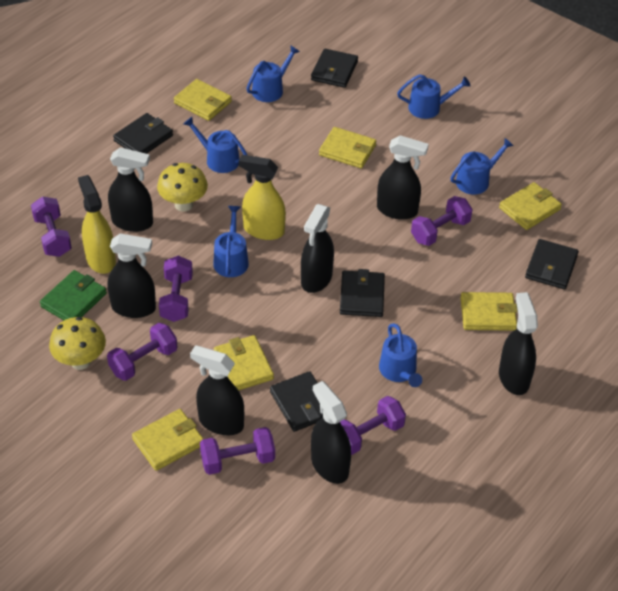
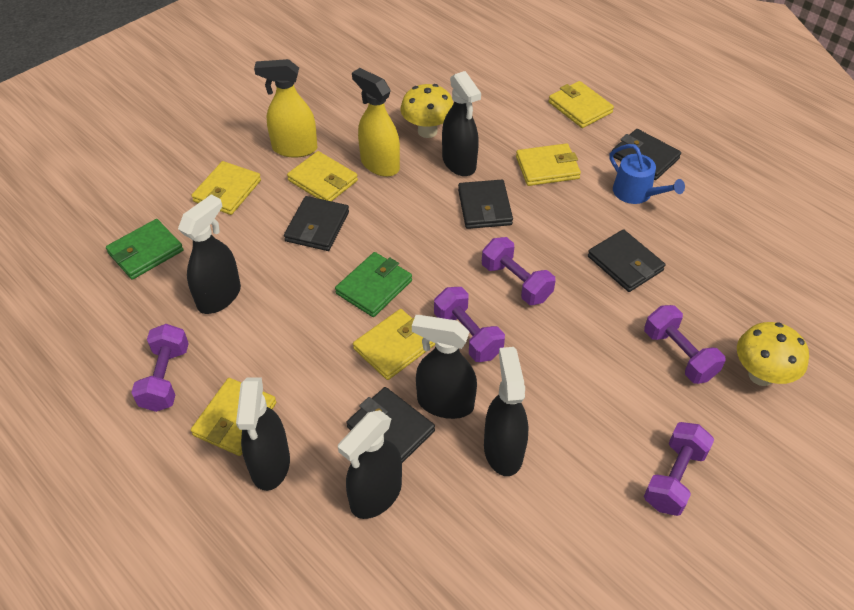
black spray bottle: 7 -> 6
blue watering can: 6 -> 1
green wallet: 1 -> 2
purple dumbbell: 6 -> 5

